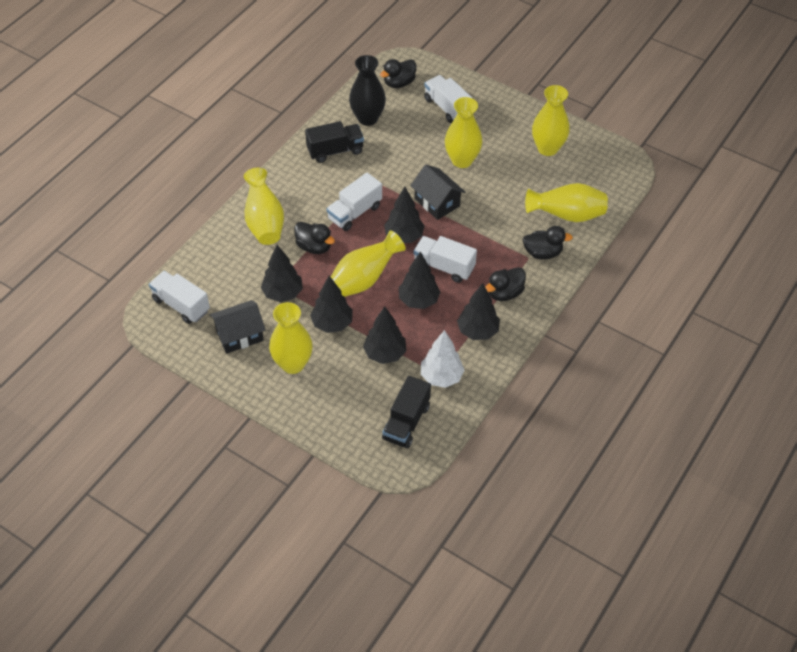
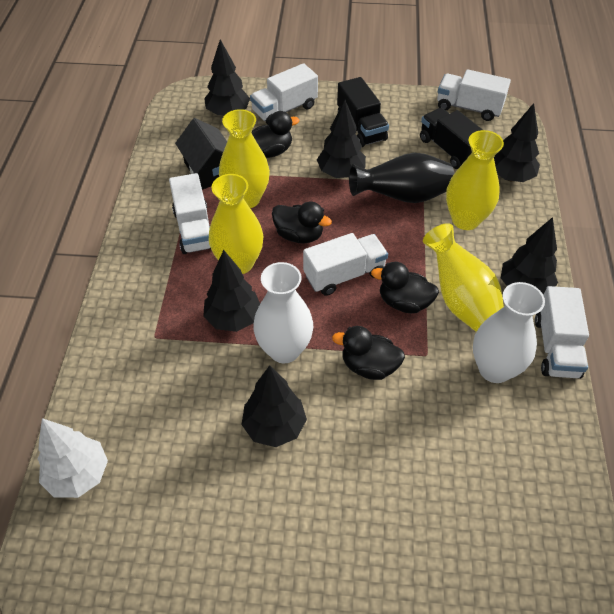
black house: 2 -> 1
white truck: 4 -> 5
white vase: 0 -> 2
yellow vase: 6 -> 4

